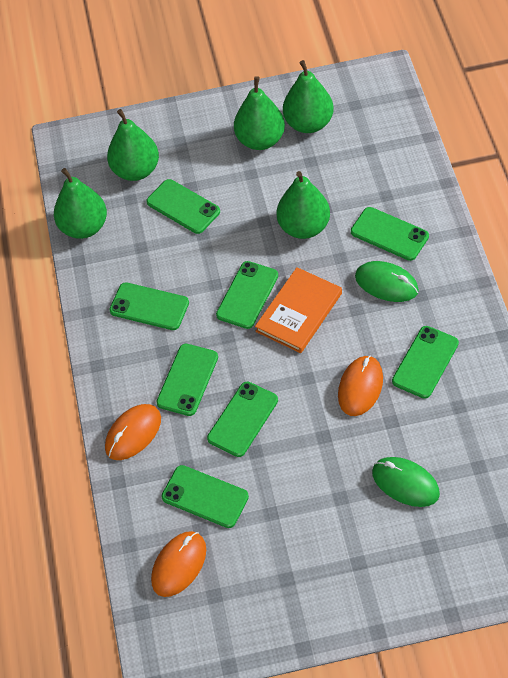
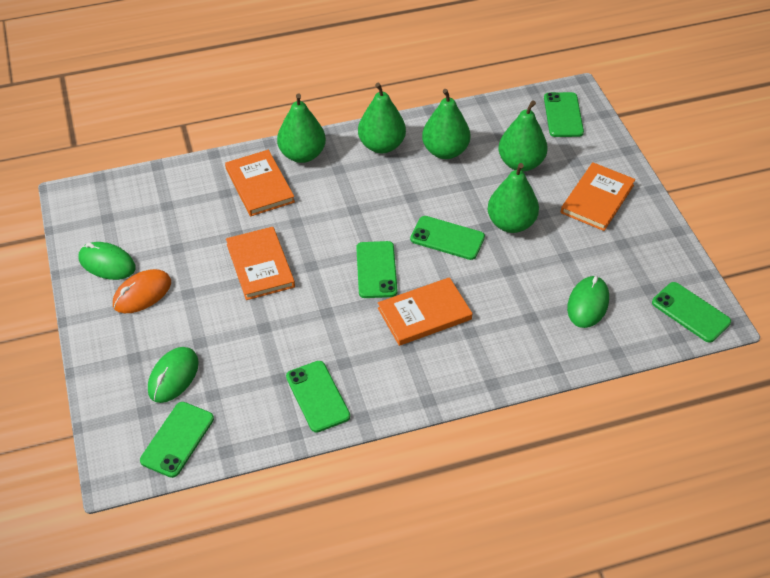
green mouse: 2 -> 3
green phone: 8 -> 6
orange book: 1 -> 4
orange mouse: 3 -> 1

